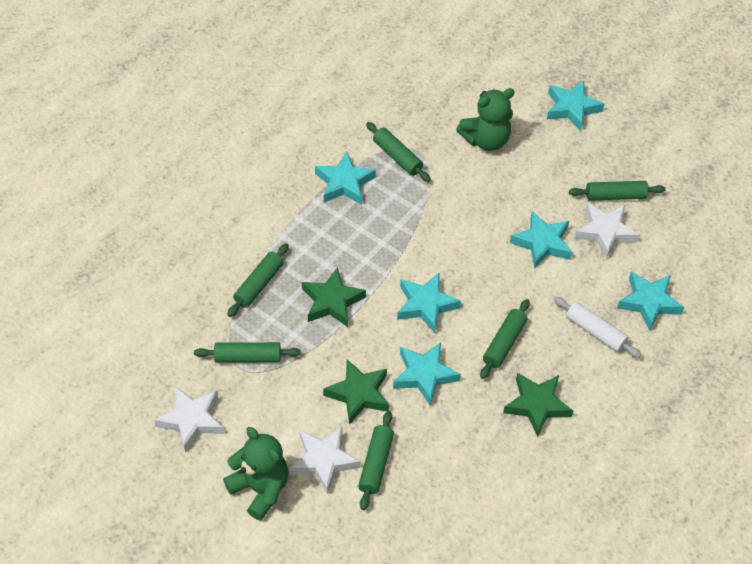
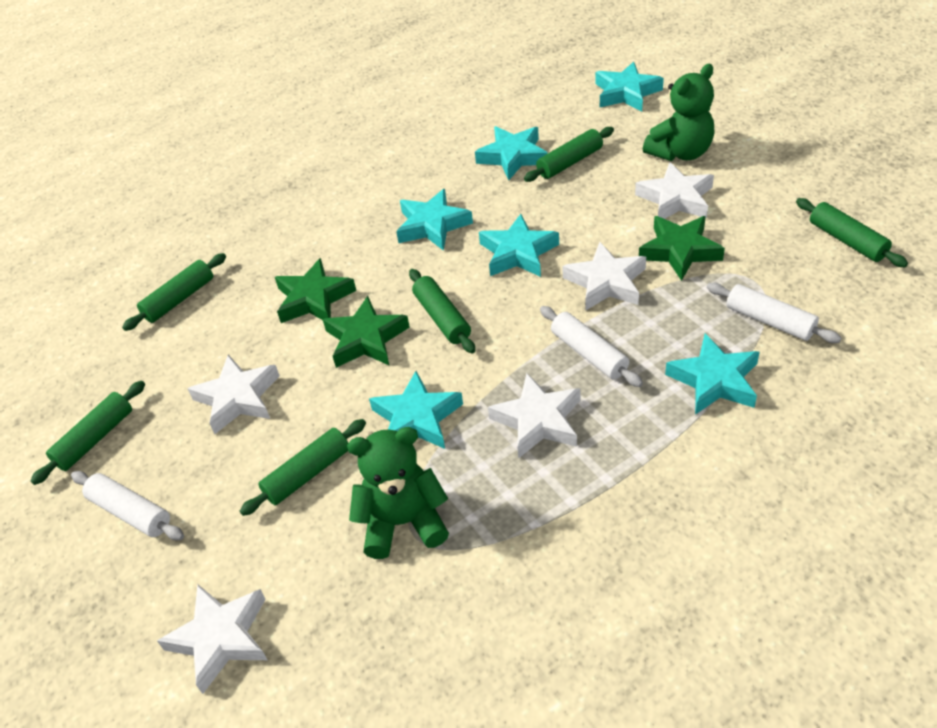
white rolling pin: 1 -> 3
white star: 3 -> 5

